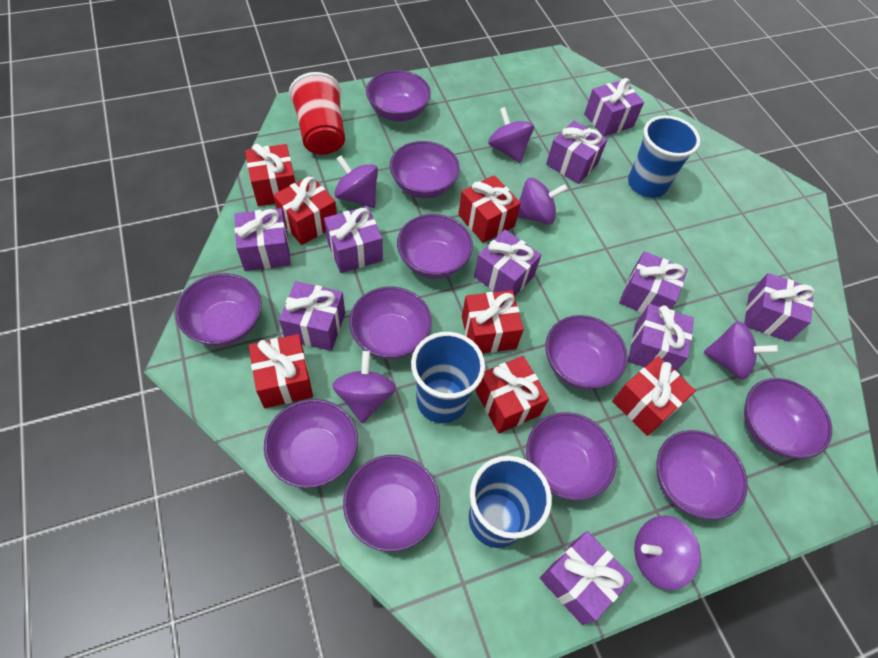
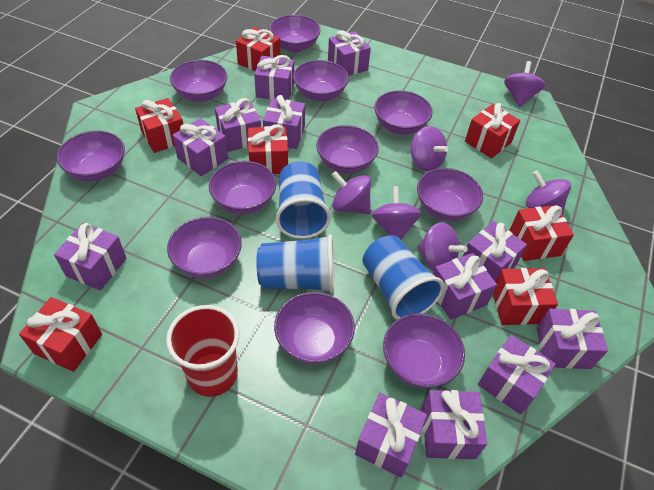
purple gift: 10 -> 12

